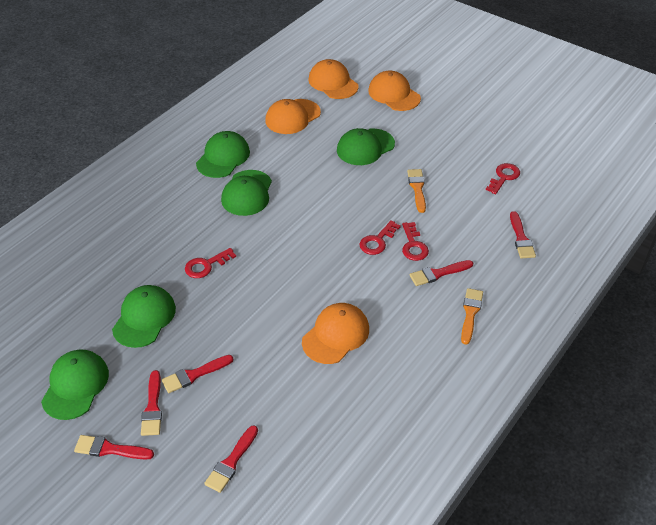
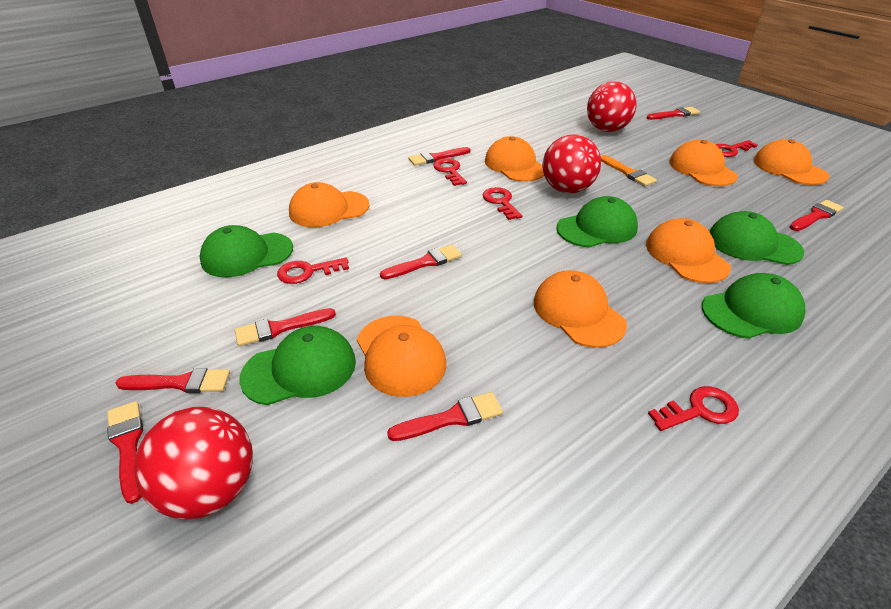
orange brush: 2 -> 1
orange cap: 4 -> 7
red ball: 0 -> 3
red brush: 6 -> 8
red key: 4 -> 5

